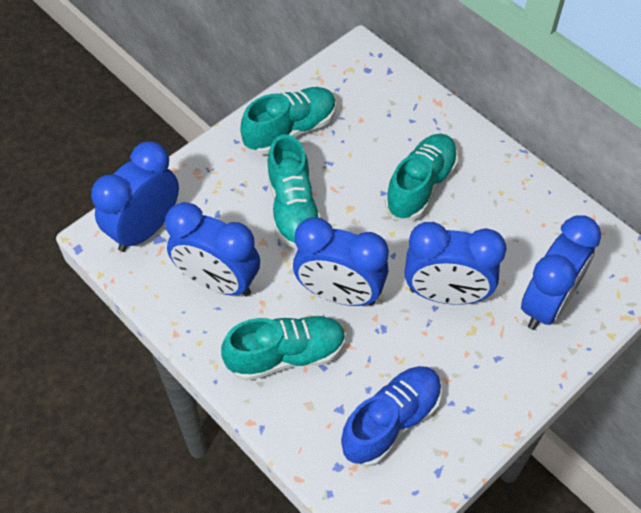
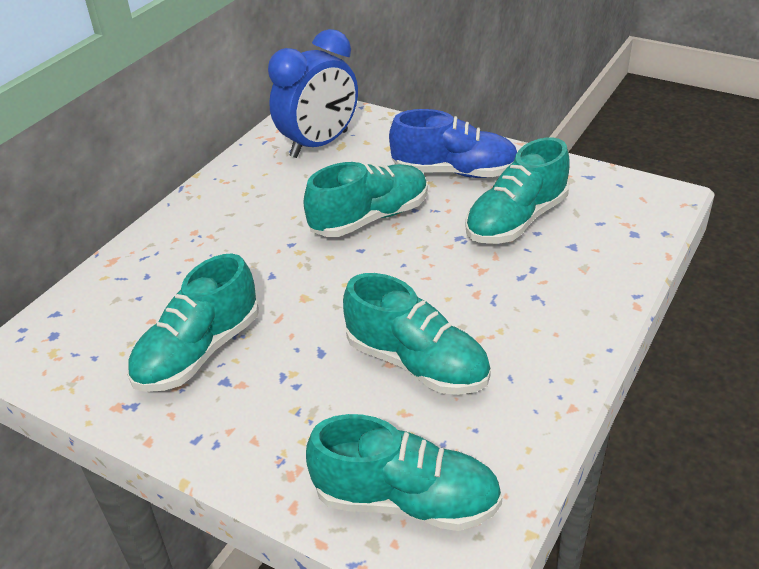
blue clock: 5 -> 1
turquoise shoe: 4 -> 5

